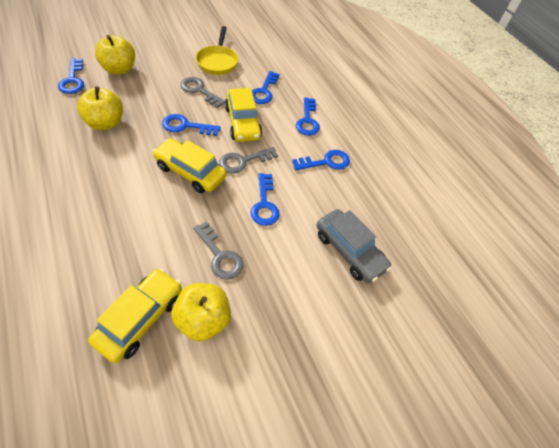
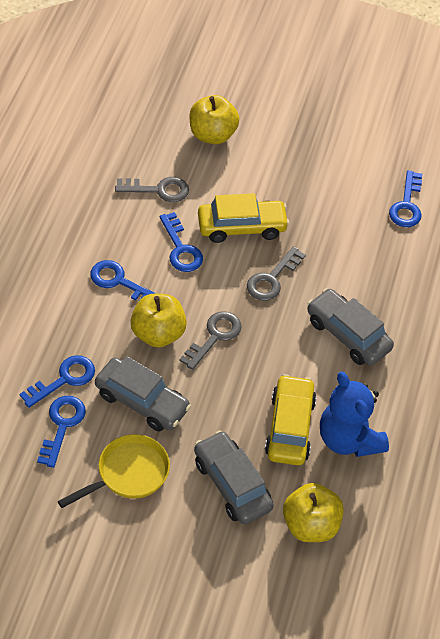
blue key: 6 -> 5
blue teddy bear: 0 -> 1
grey car: 1 -> 3
yellow car: 3 -> 2

